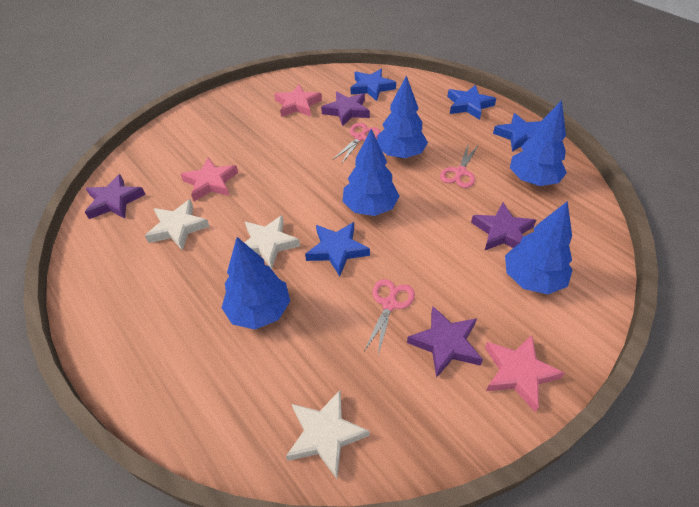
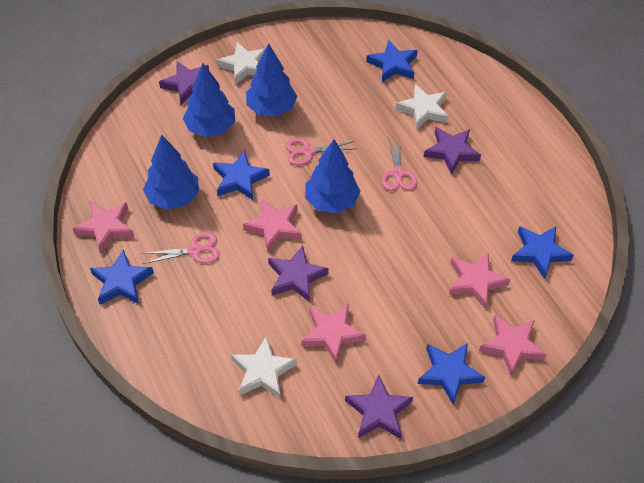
blue star: 4 -> 5
blue tree: 5 -> 4
pink star: 3 -> 5

